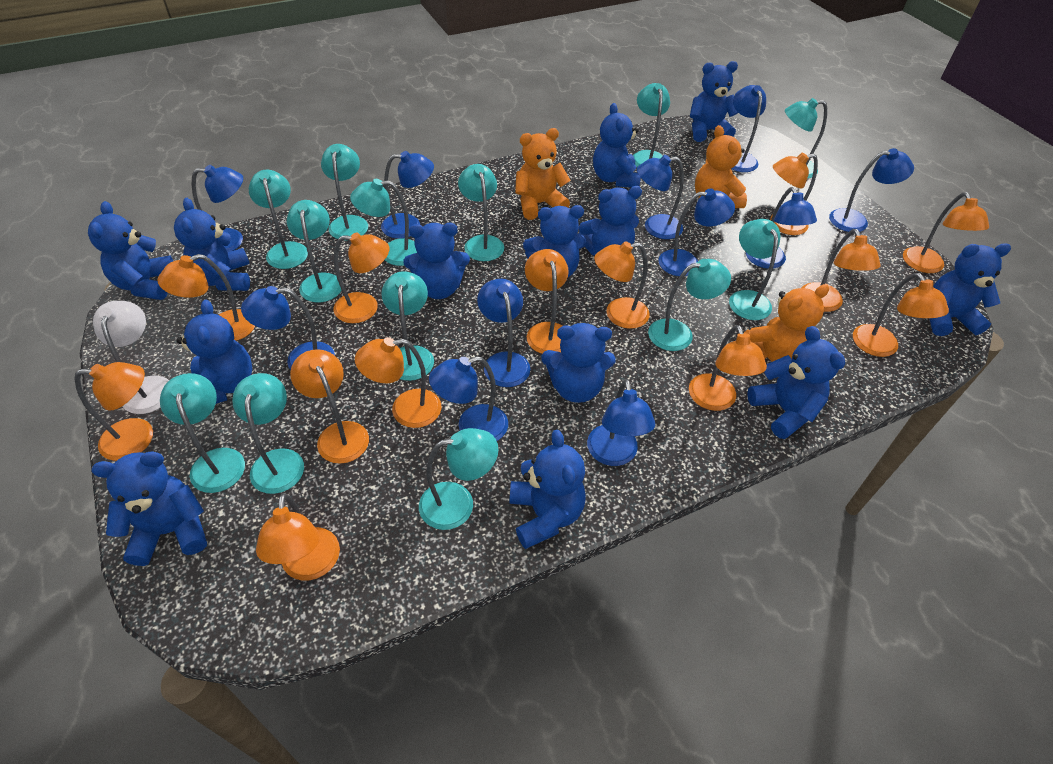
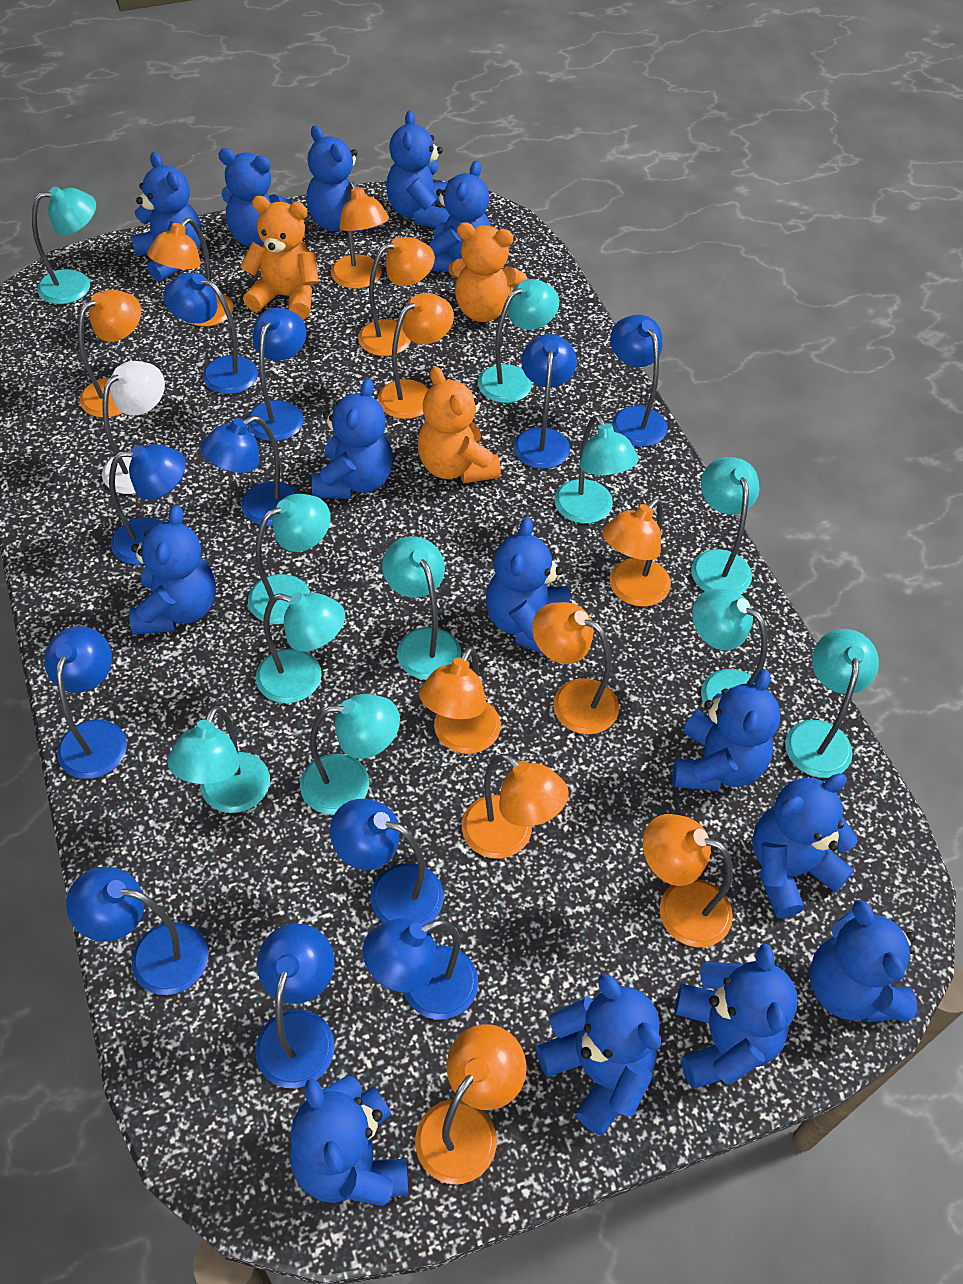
blue teddy bear: 13 -> 14
orange lamp: 13 -> 11
turquoise lamp: 13 -> 11

